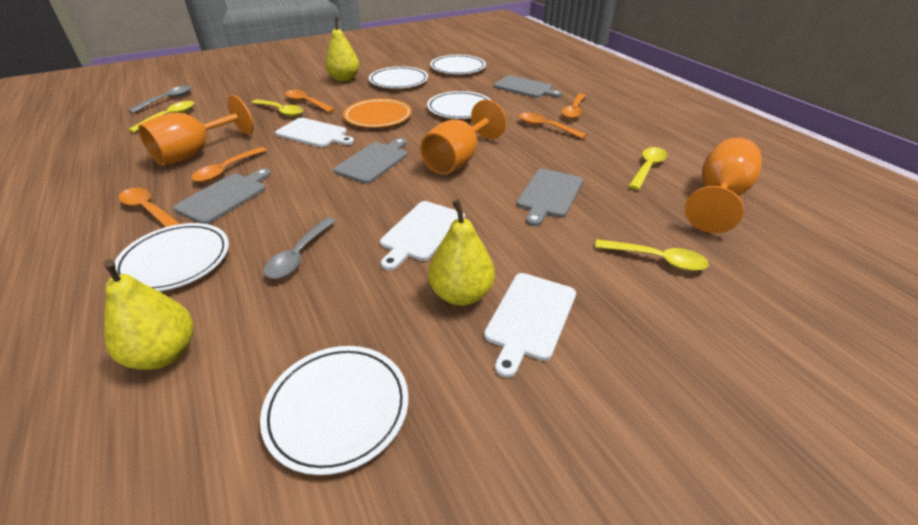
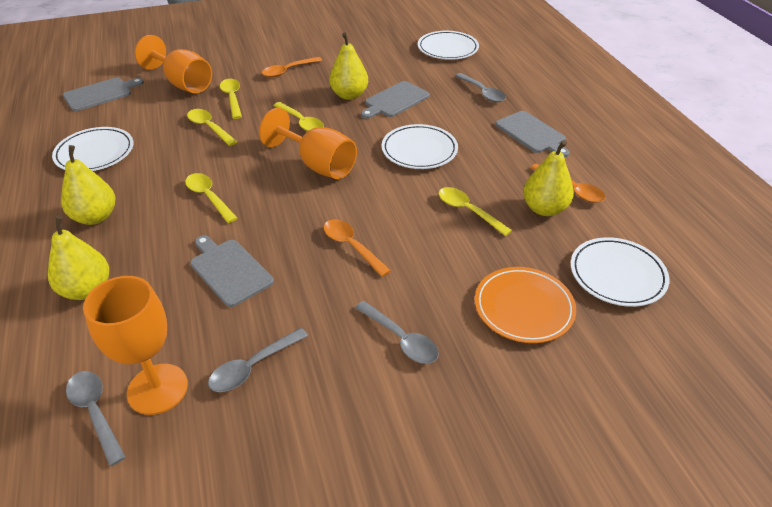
grey spoon: 2 -> 4
orange spoon: 5 -> 3
white cutting board: 3 -> 0
white plate: 5 -> 4
yellow pear: 3 -> 4
yellow spoon: 4 -> 5

